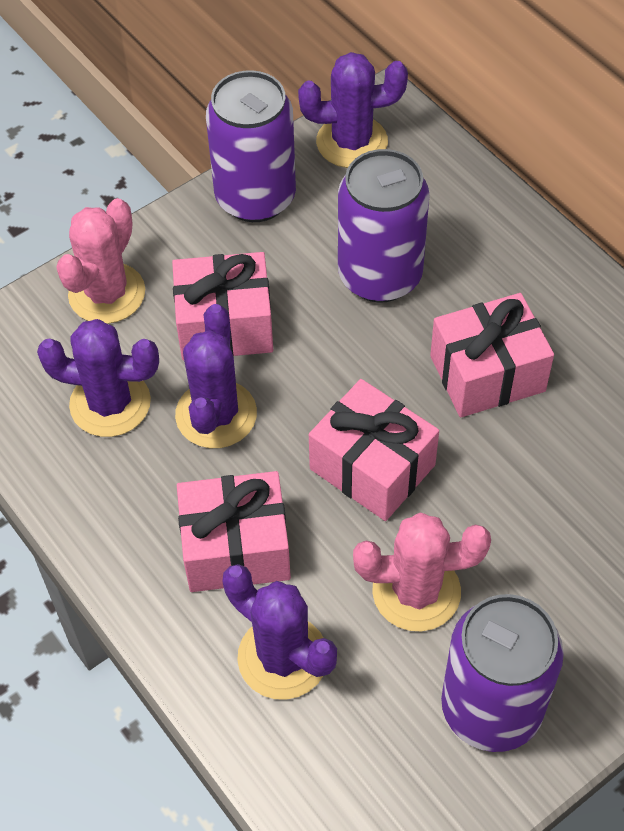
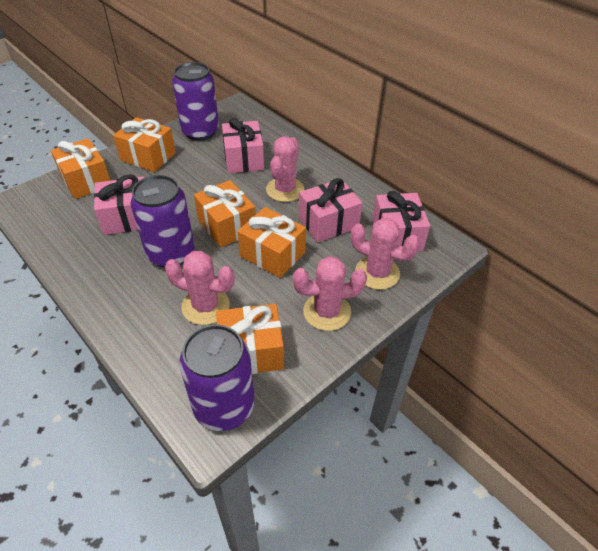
orange gift: 0 -> 5
pink cactus: 2 -> 4
purple cactus: 4 -> 0

